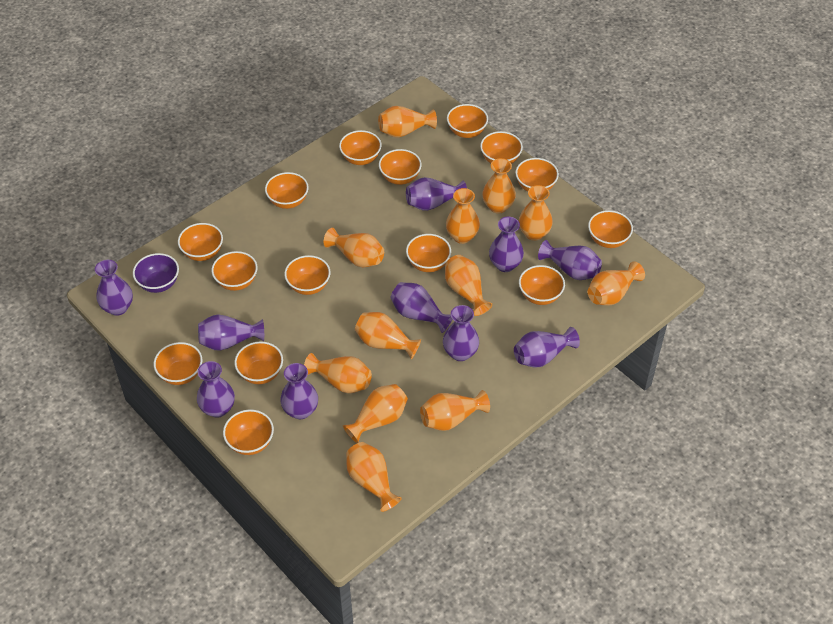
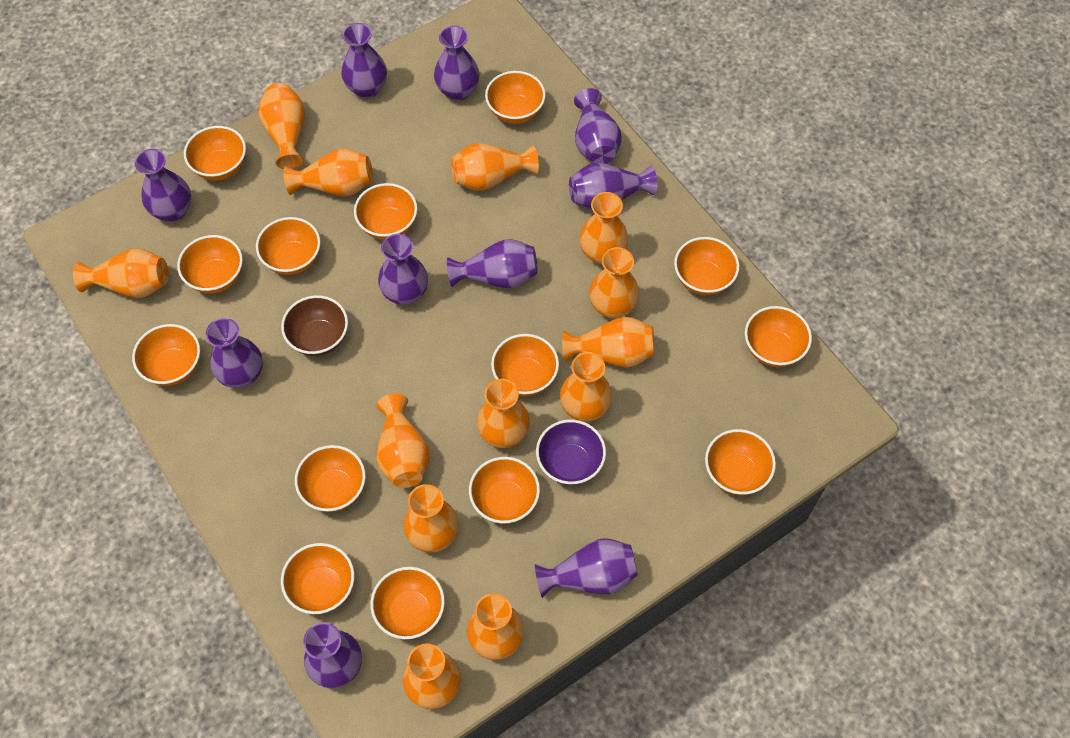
brown bowl: 0 -> 1
orange bowl: 15 -> 14
orange vase: 12 -> 13

